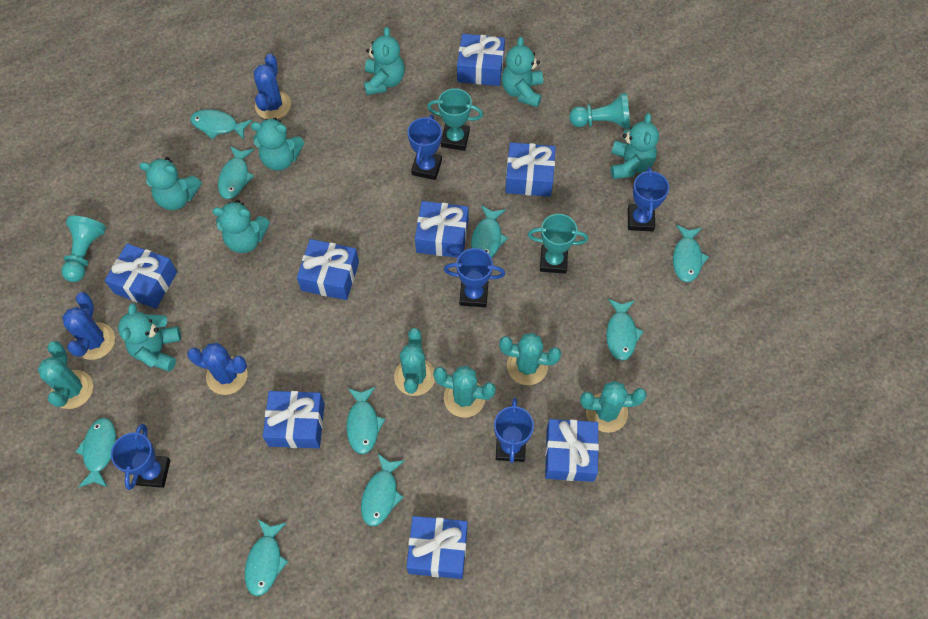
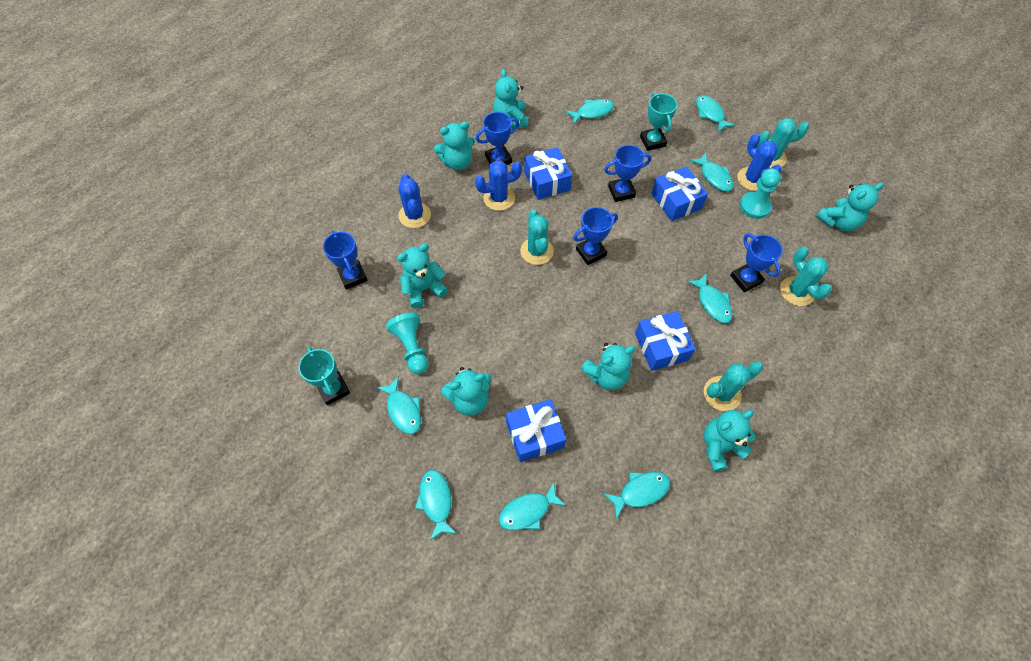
blue gift: 8 -> 4
turquoise cactus: 5 -> 4
turquoise fish: 9 -> 8

